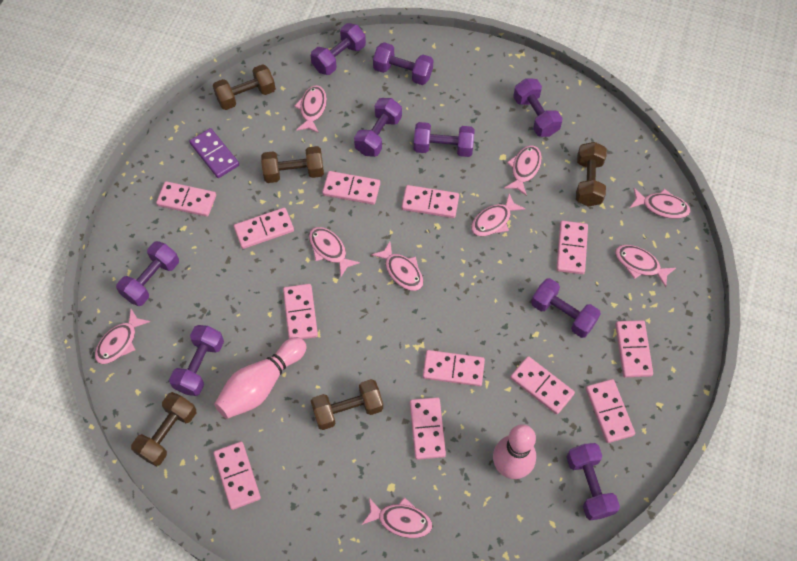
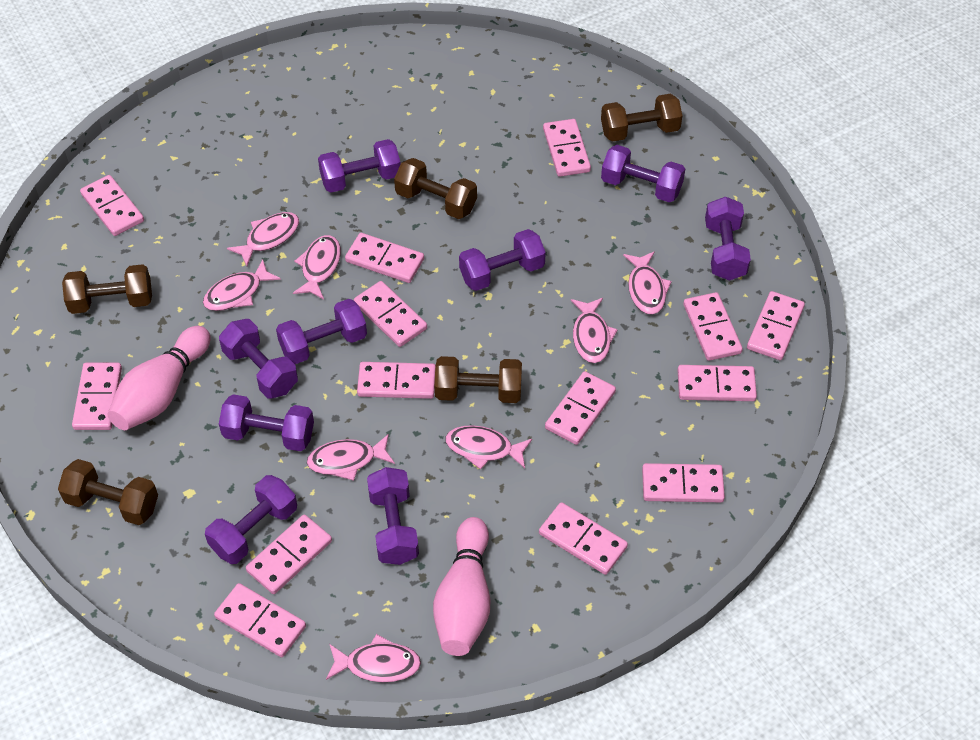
pink domino: 12 -> 14
pink fish: 9 -> 8
purple domino: 1 -> 0

